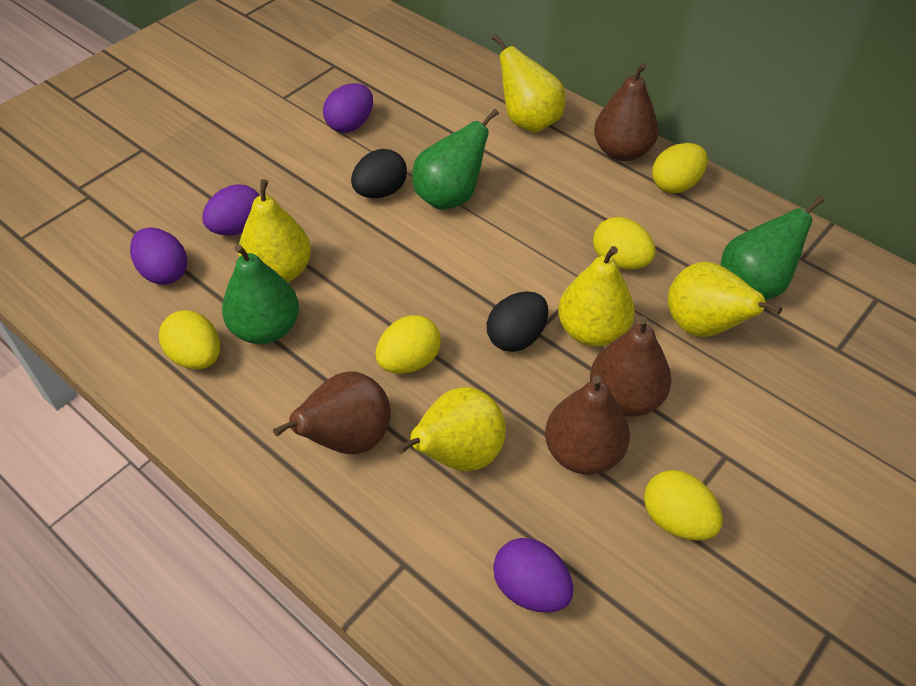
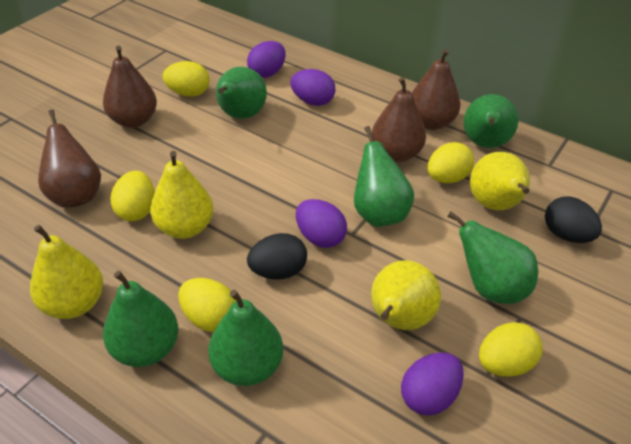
green pear: 3 -> 6
yellow pear: 5 -> 4

